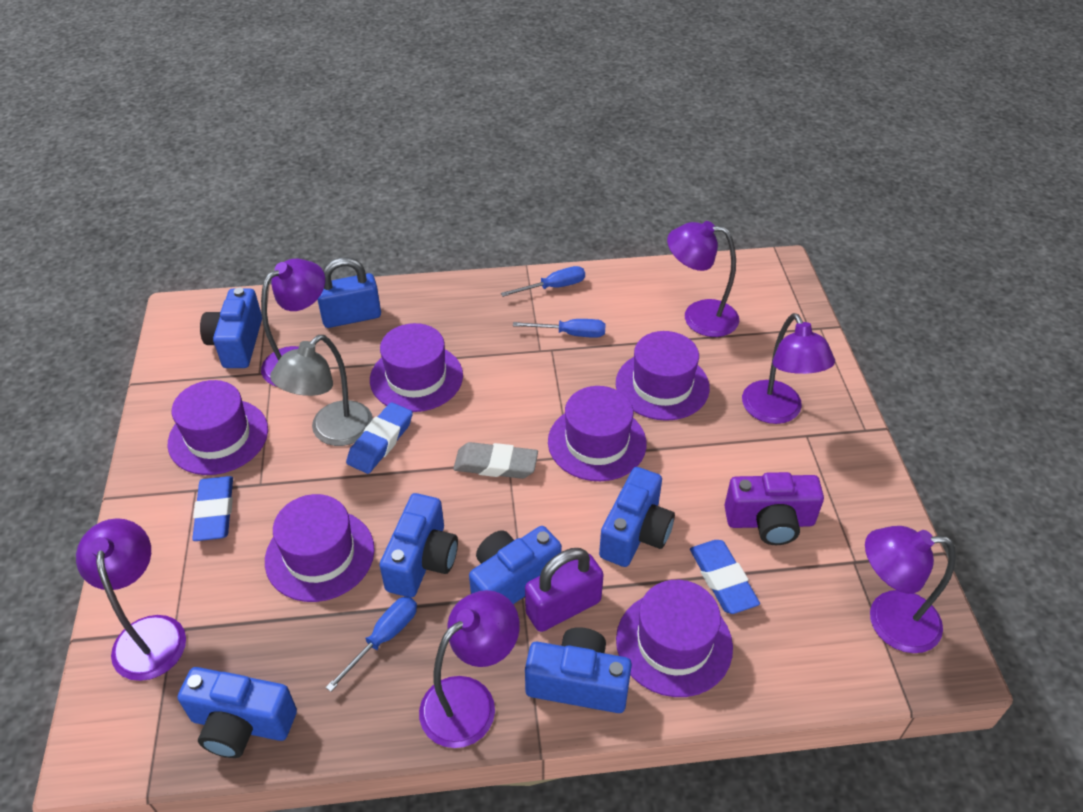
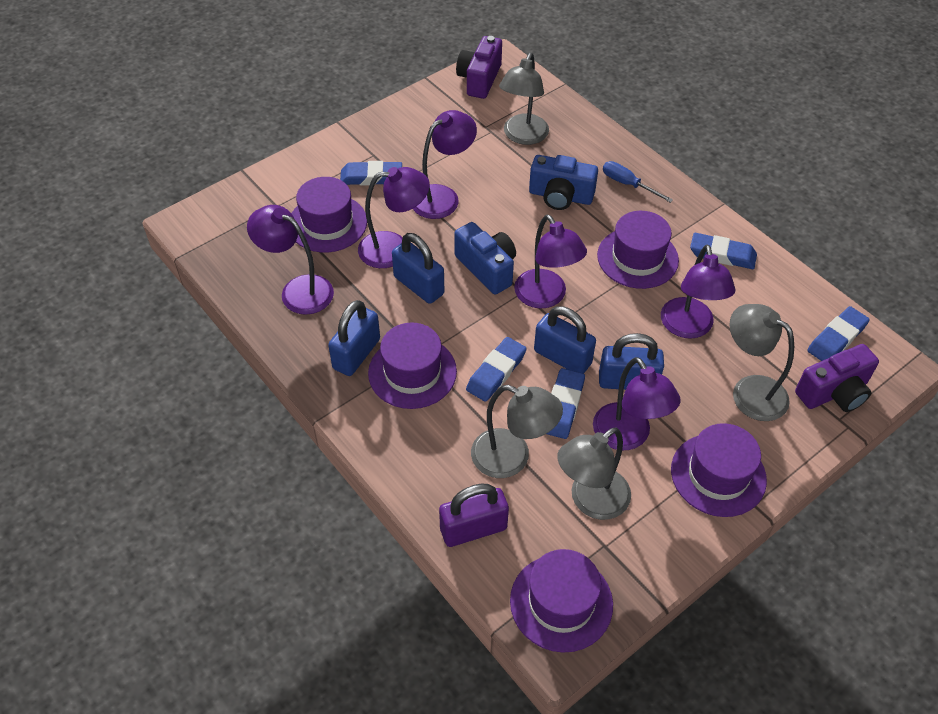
blue camera: 6 -> 2
blue eraser: 3 -> 5
blue padlock: 1 -> 4
blue screwdriver: 3 -> 1
grey eraser: 1 -> 0
grey lamp: 1 -> 4
purple camera: 1 -> 2
purple hat: 6 -> 5

